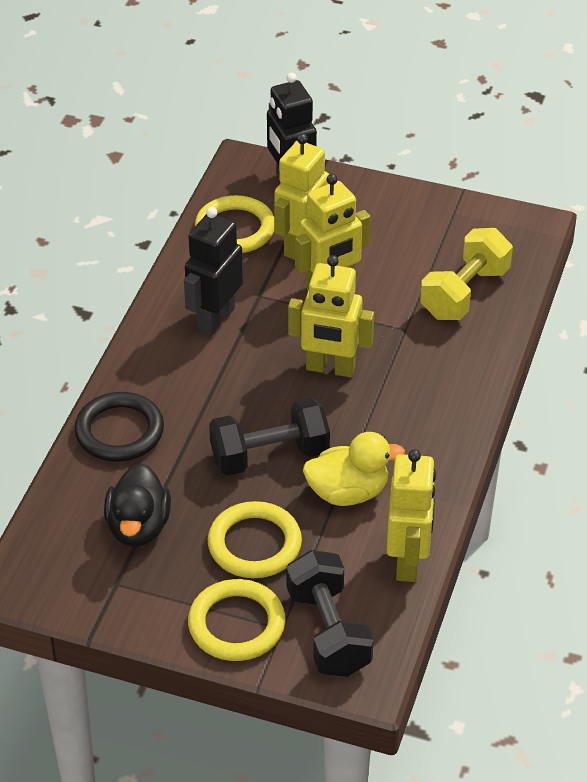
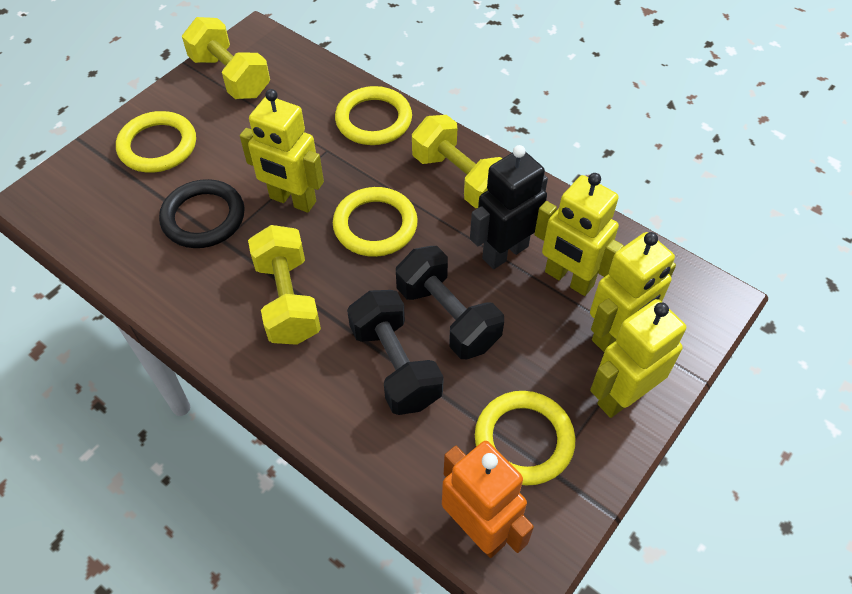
black duck: 1 -> 0
black robot: 2 -> 1
orange robot: 0 -> 1
yellow duck: 1 -> 0
yellow dumbbell: 1 -> 3
yellow ring: 3 -> 4

